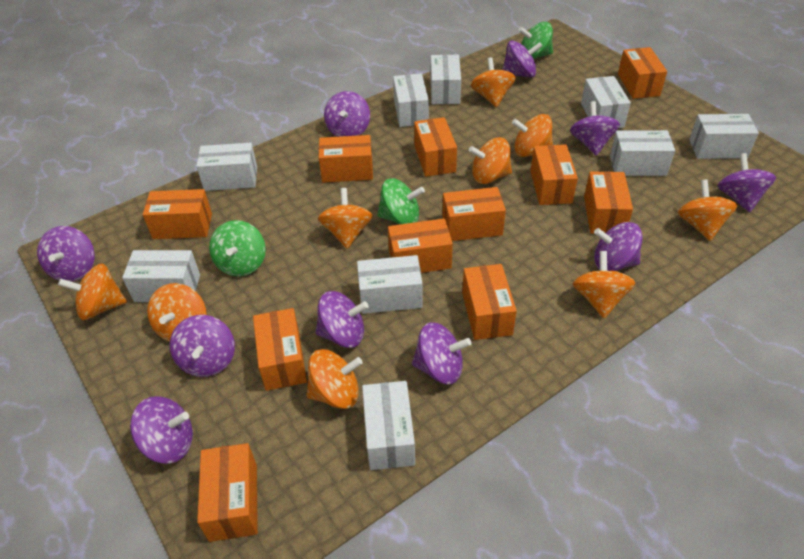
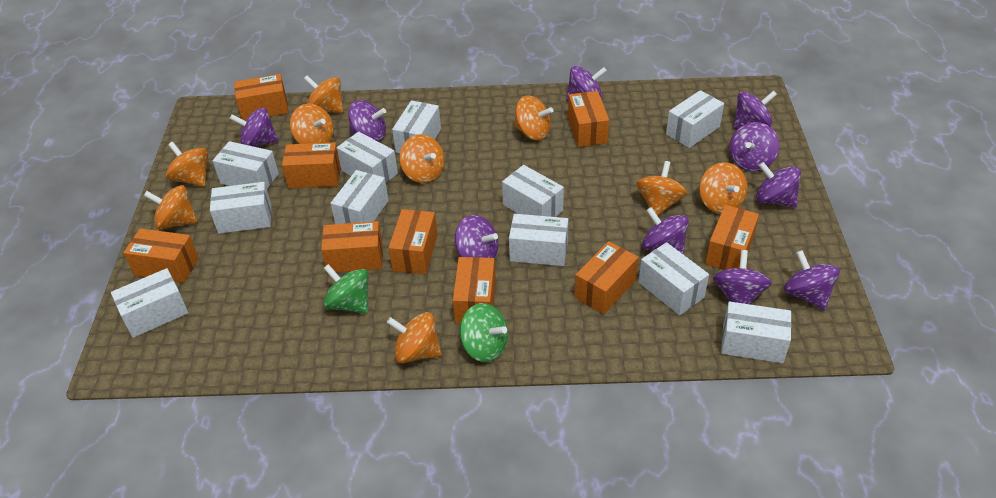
green spinning top: 3 -> 2
orange box: 11 -> 9
white box: 9 -> 11

